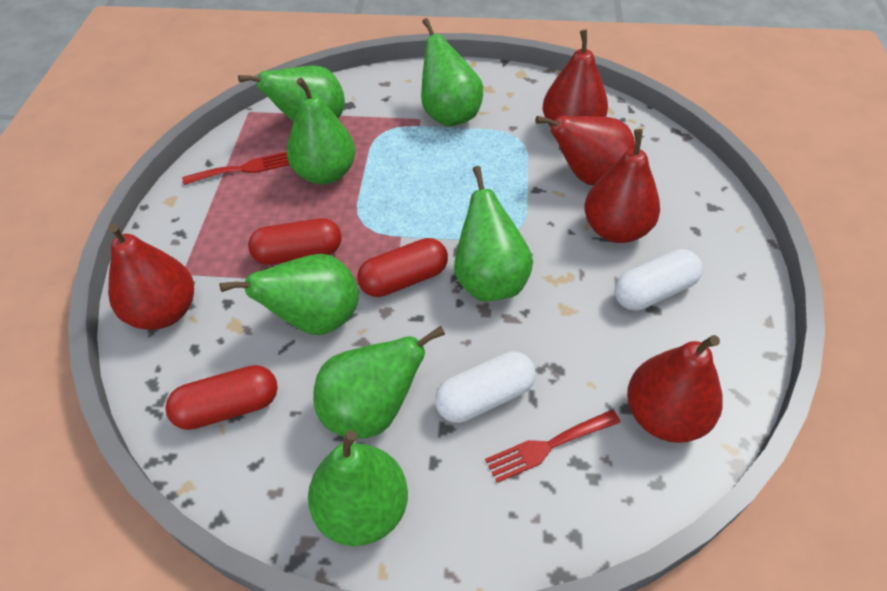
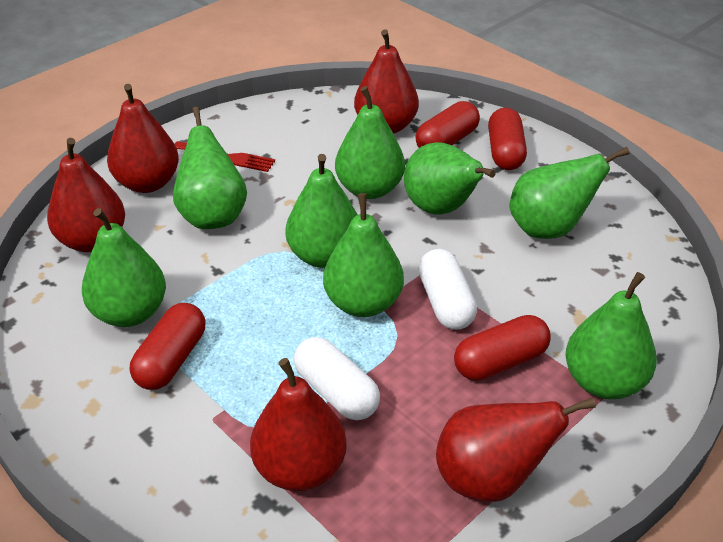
green pear: 7 -> 8
red capsule: 3 -> 4
red fork: 2 -> 1

